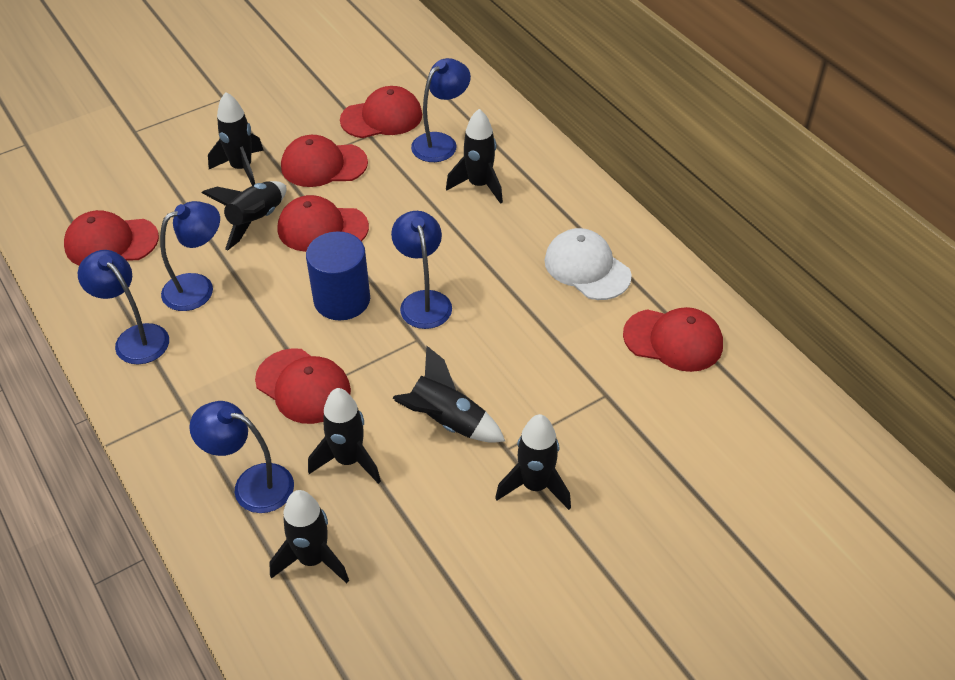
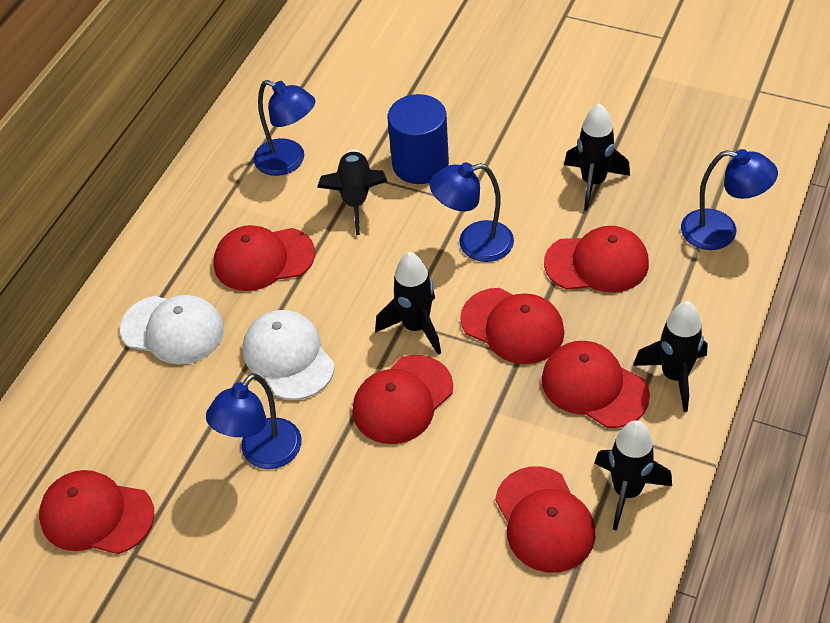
black rocket: 7 -> 5
blue lamp: 5 -> 4
red cap: 6 -> 7
white cap: 1 -> 2

